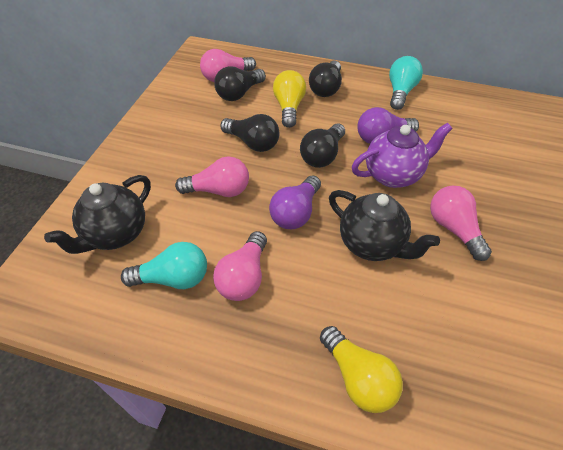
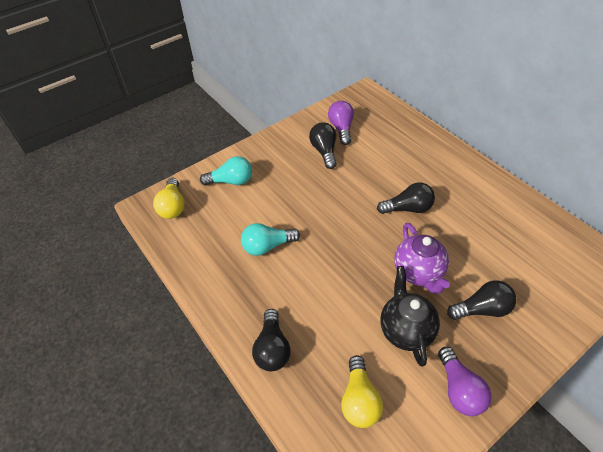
black teapot: 2 -> 1
pink light bulb: 4 -> 0

